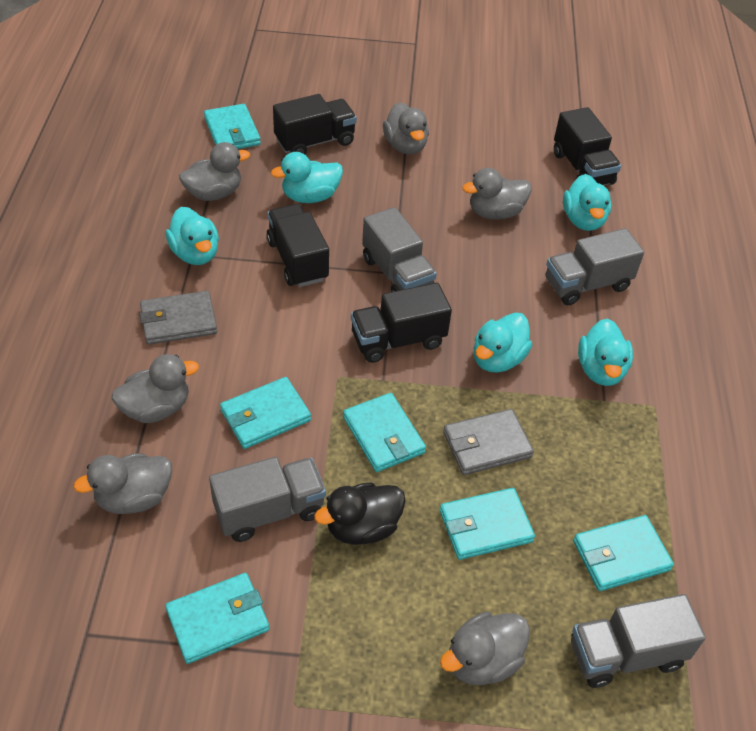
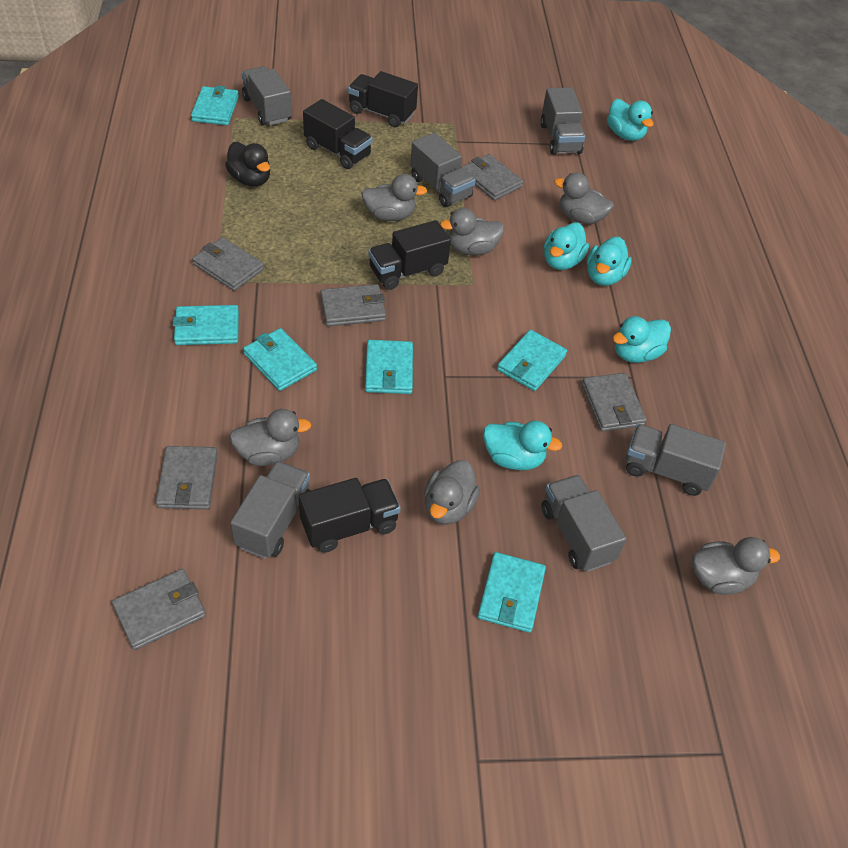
grey truck: 4 -> 6
grey wallet: 2 -> 6

